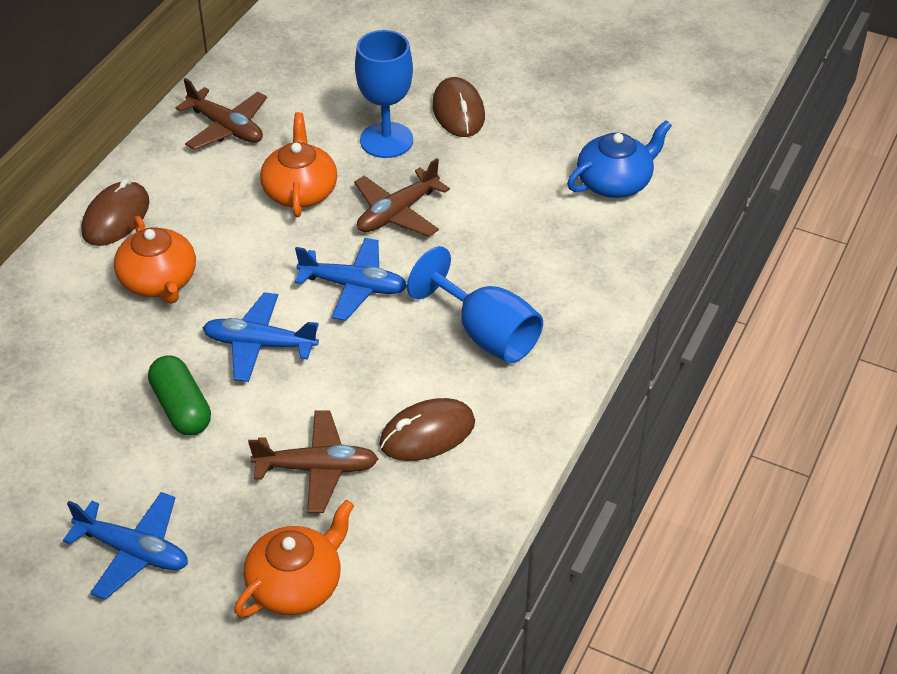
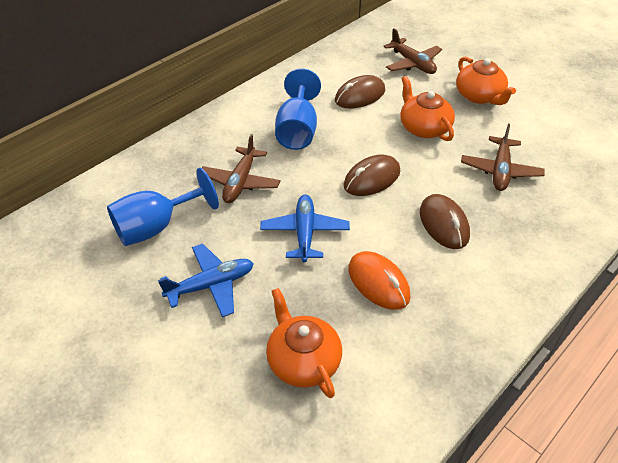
blue plane: 3 -> 2
blue teapot: 1 -> 0
green capsule: 1 -> 0
orange mouse: 0 -> 1

